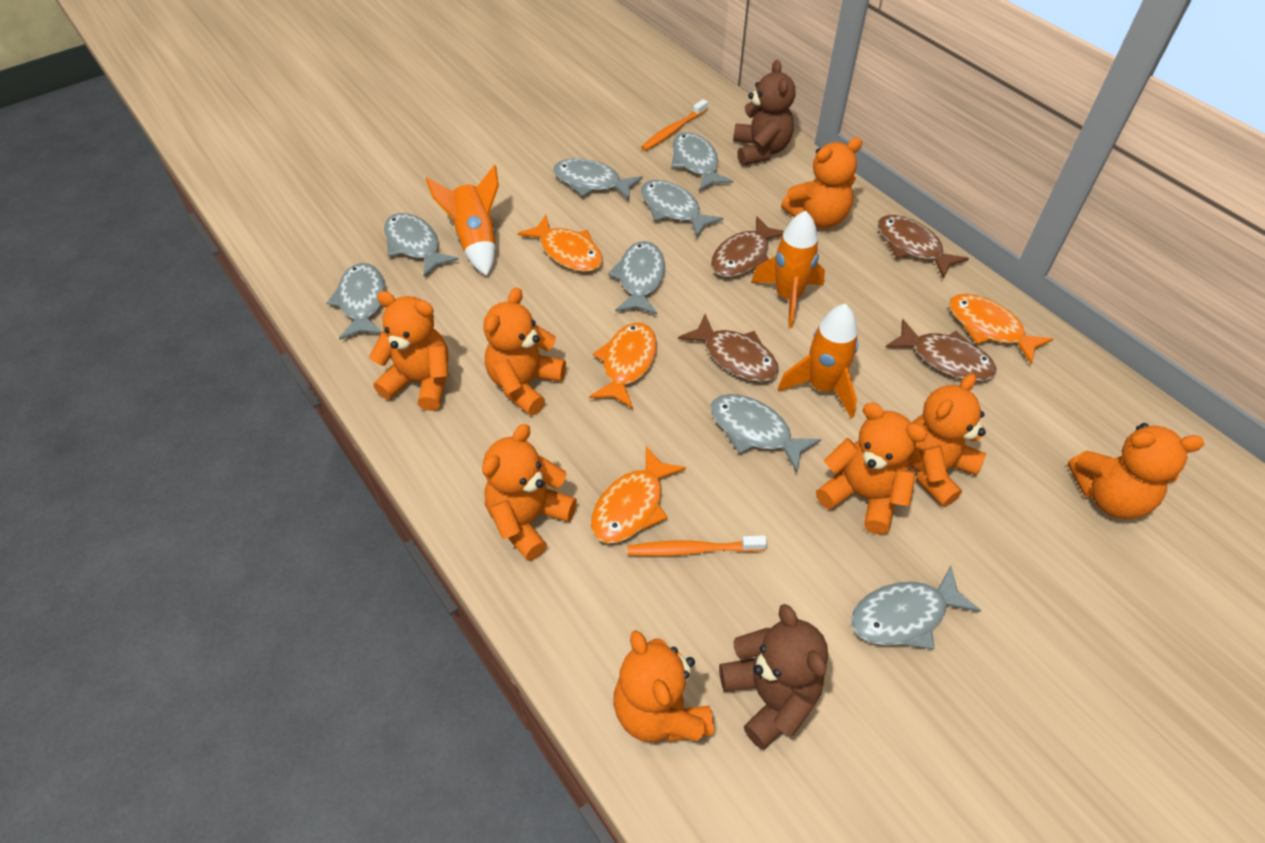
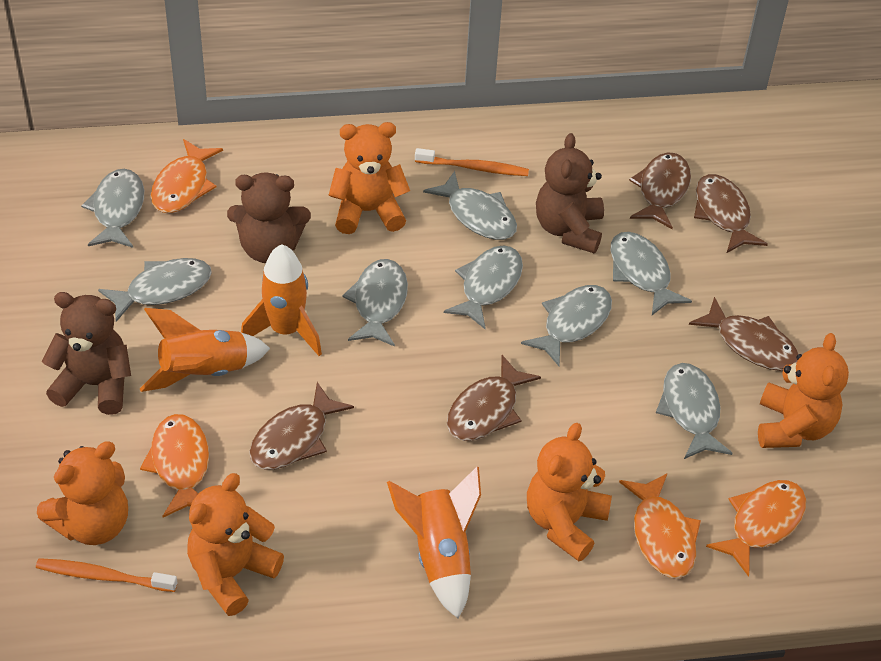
brown fish: 4 -> 5
brown teddy bear: 2 -> 3
orange teddy bear: 8 -> 5

